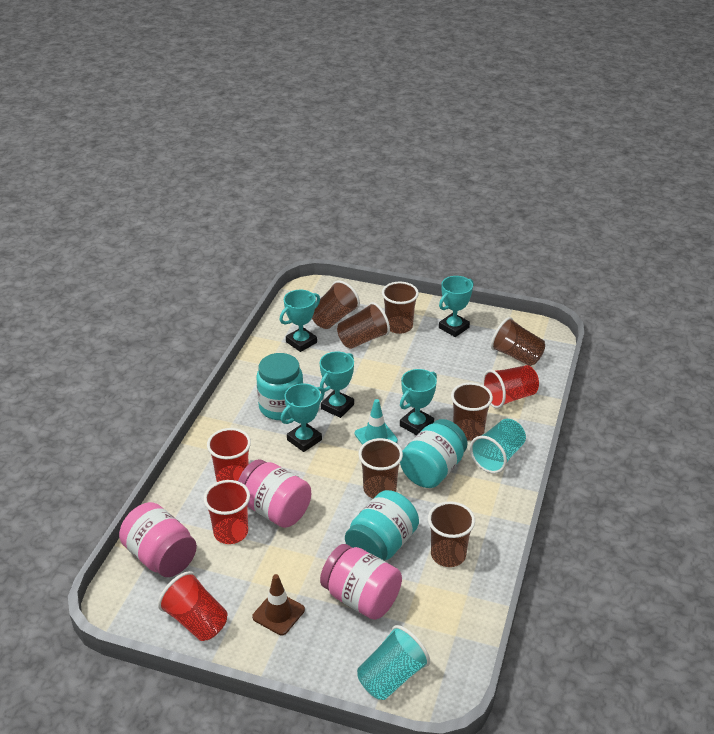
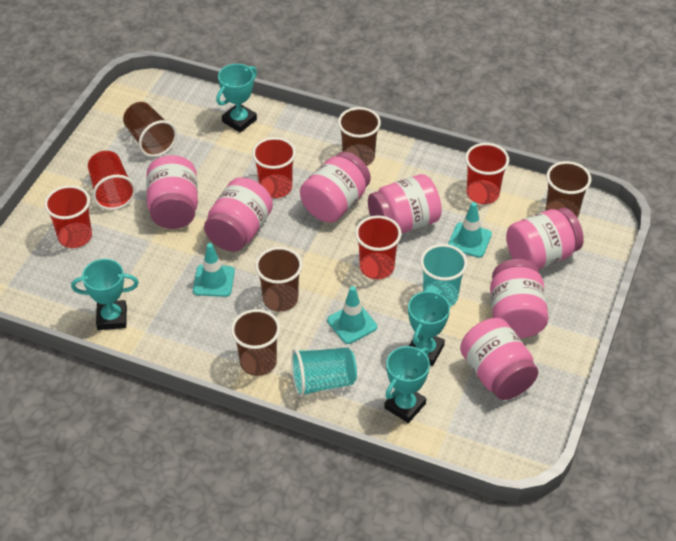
brown cup: 7 -> 5
brown traffic cone: 1 -> 0
pink jar: 3 -> 7
red cup: 4 -> 5
turquoise jar: 3 -> 0
turquoise traffic cone: 1 -> 3
turquoise trophy: 5 -> 4

